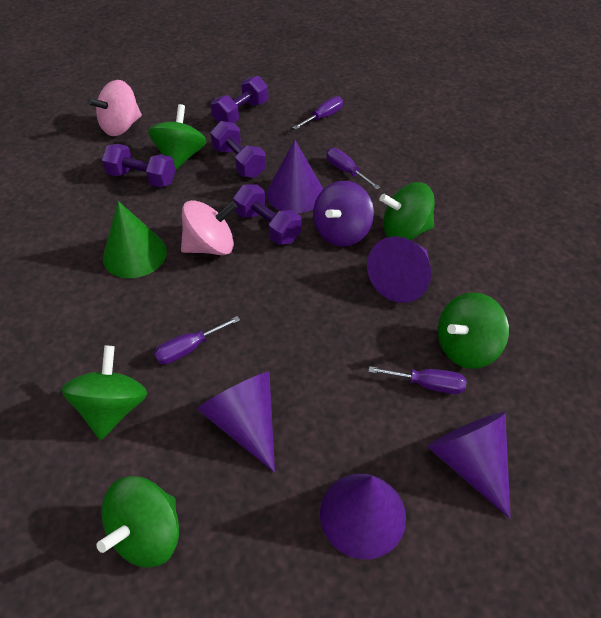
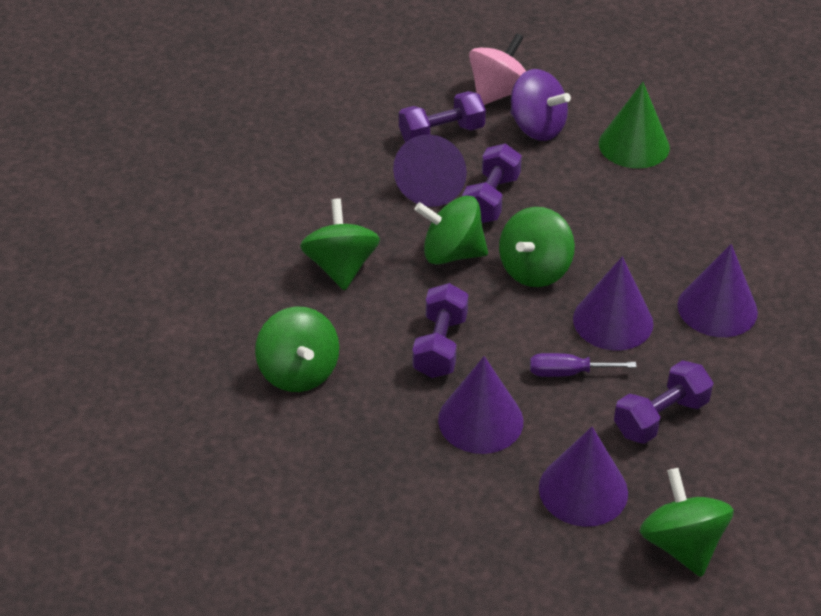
pink spinning top: 2 -> 1
purple screwdriver: 4 -> 1

